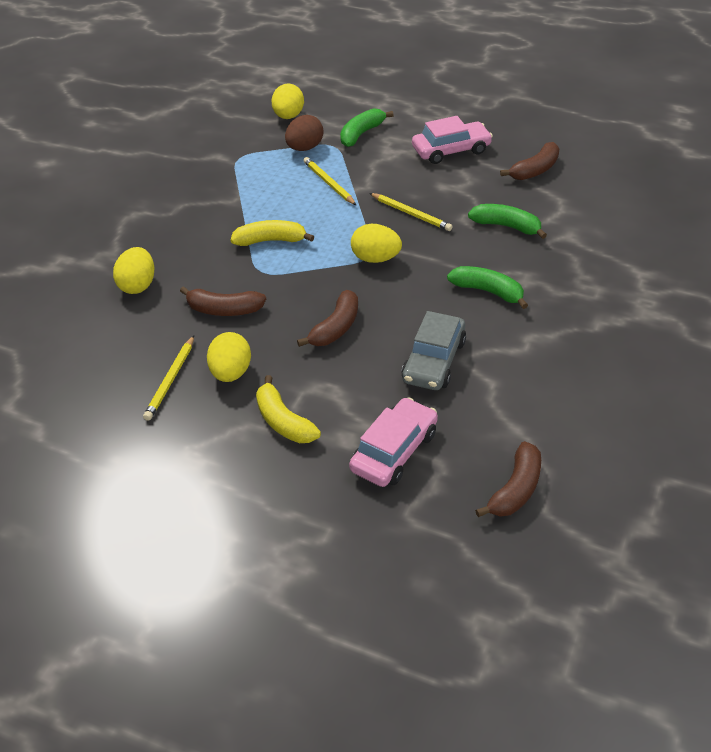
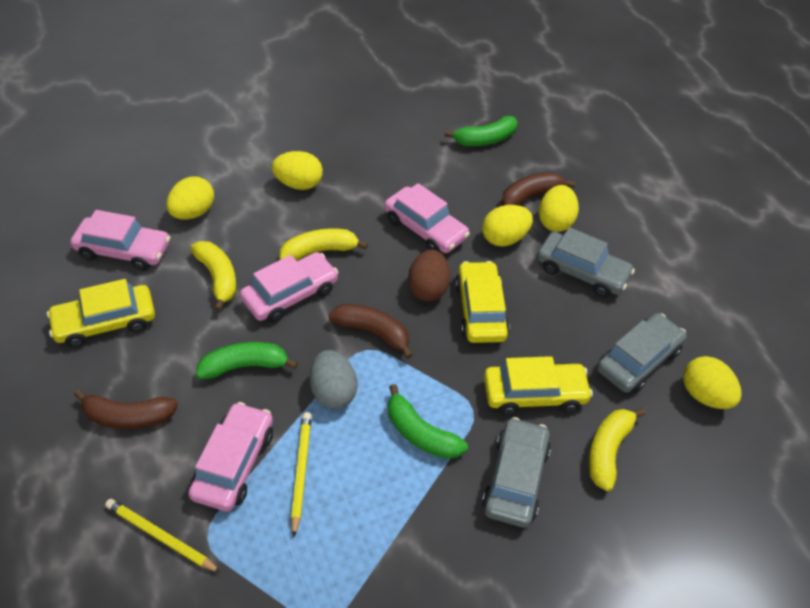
brown banana: 4 -> 3
grey car: 1 -> 3
grey egg: 0 -> 1
pink car: 2 -> 4
yellow banana: 2 -> 3
yellow car: 0 -> 3
yellow egg: 4 -> 5
yellow pencil: 3 -> 2

